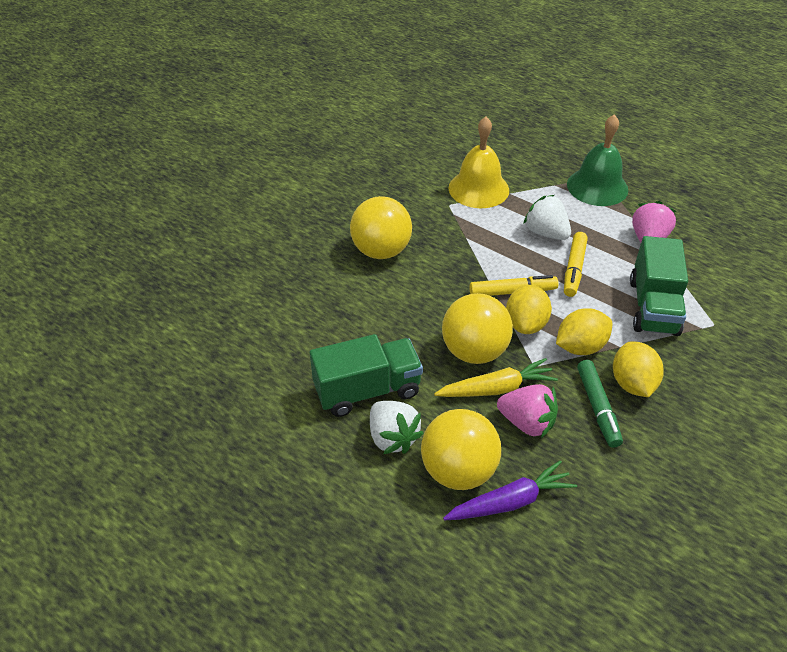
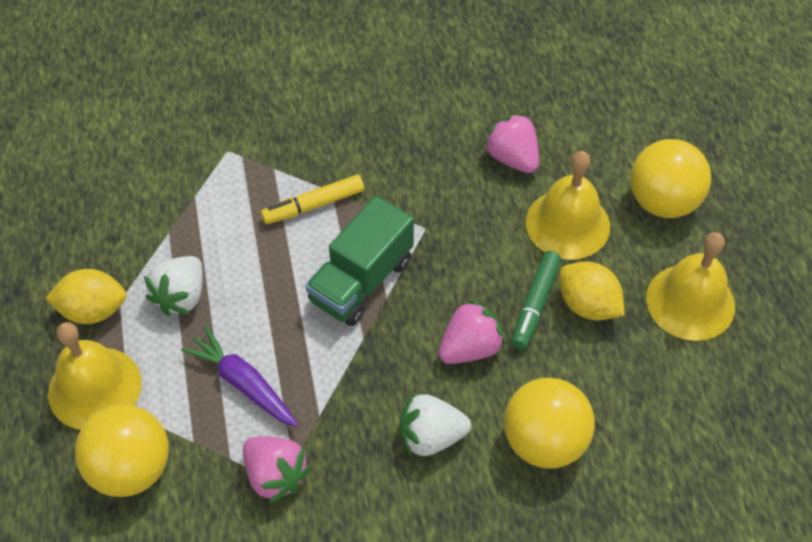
green bell: 1 -> 0
green truck: 2 -> 1
pink strawberry: 2 -> 3
yellow bell: 1 -> 3
yellow carrot: 1 -> 0
yellow lemon: 3 -> 2
yellow marker: 2 -> 1

